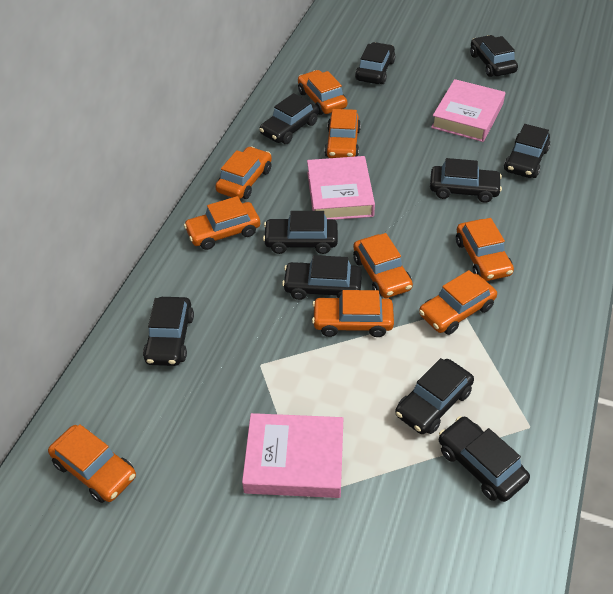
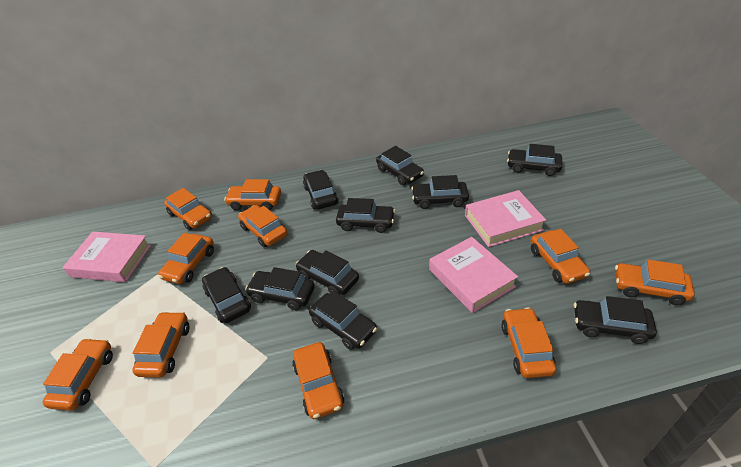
orange car: 9 -> 10

